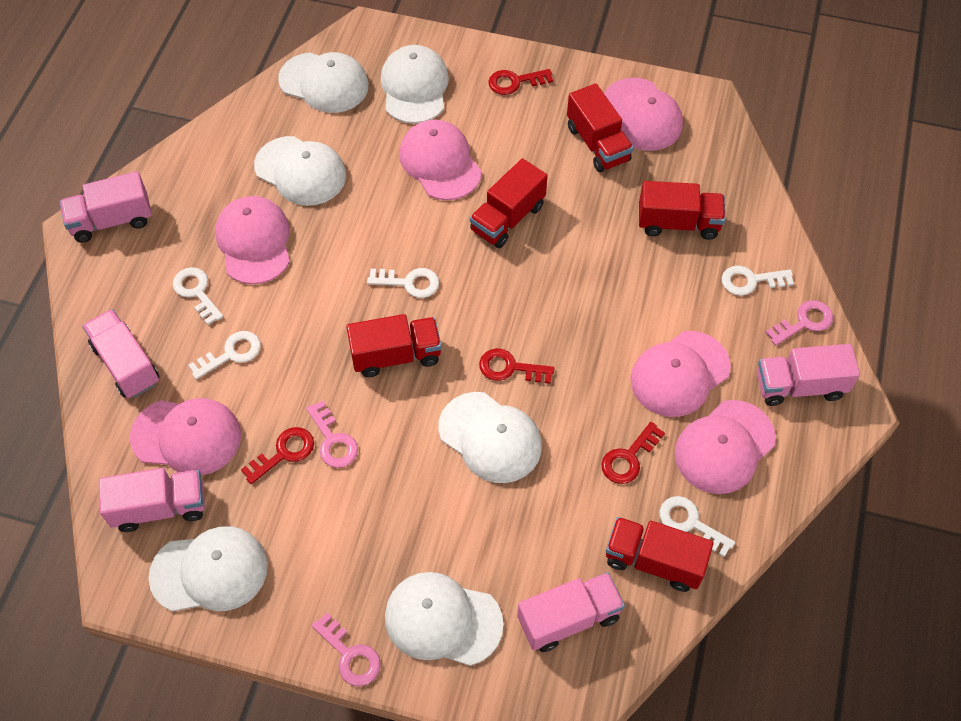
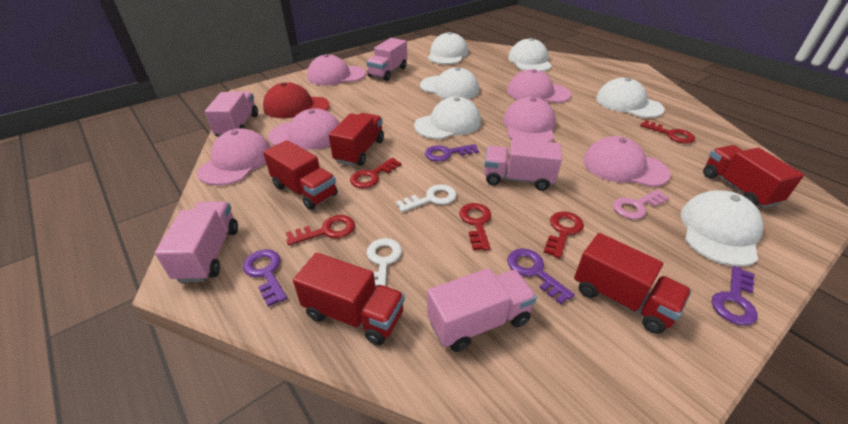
pink key: 3 -> 1
purple key: 0 -> 4
red cap: 0 -> 1
red key: 4 -> 5
white key: 5 -> 2

